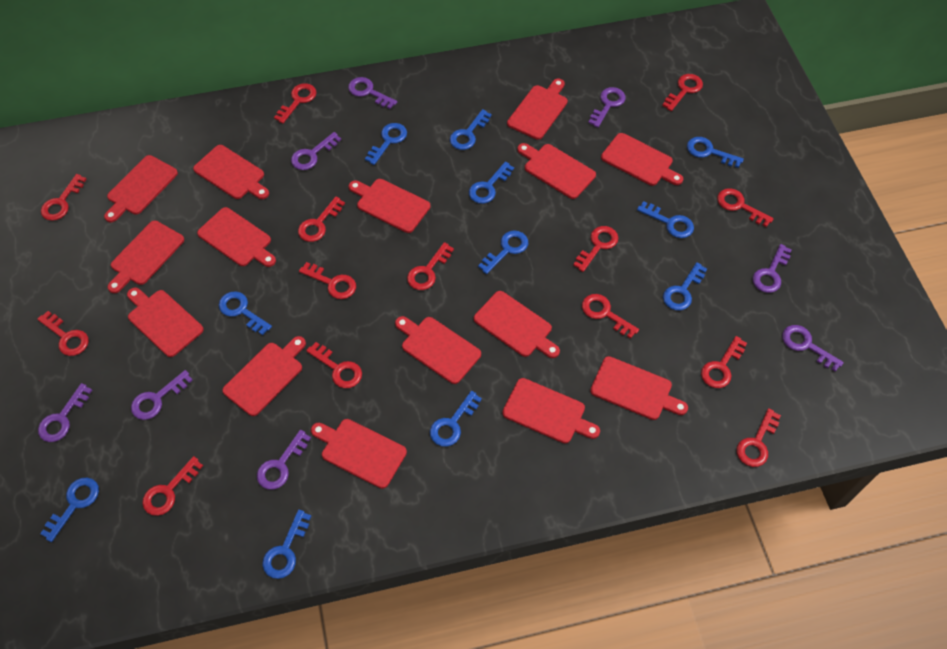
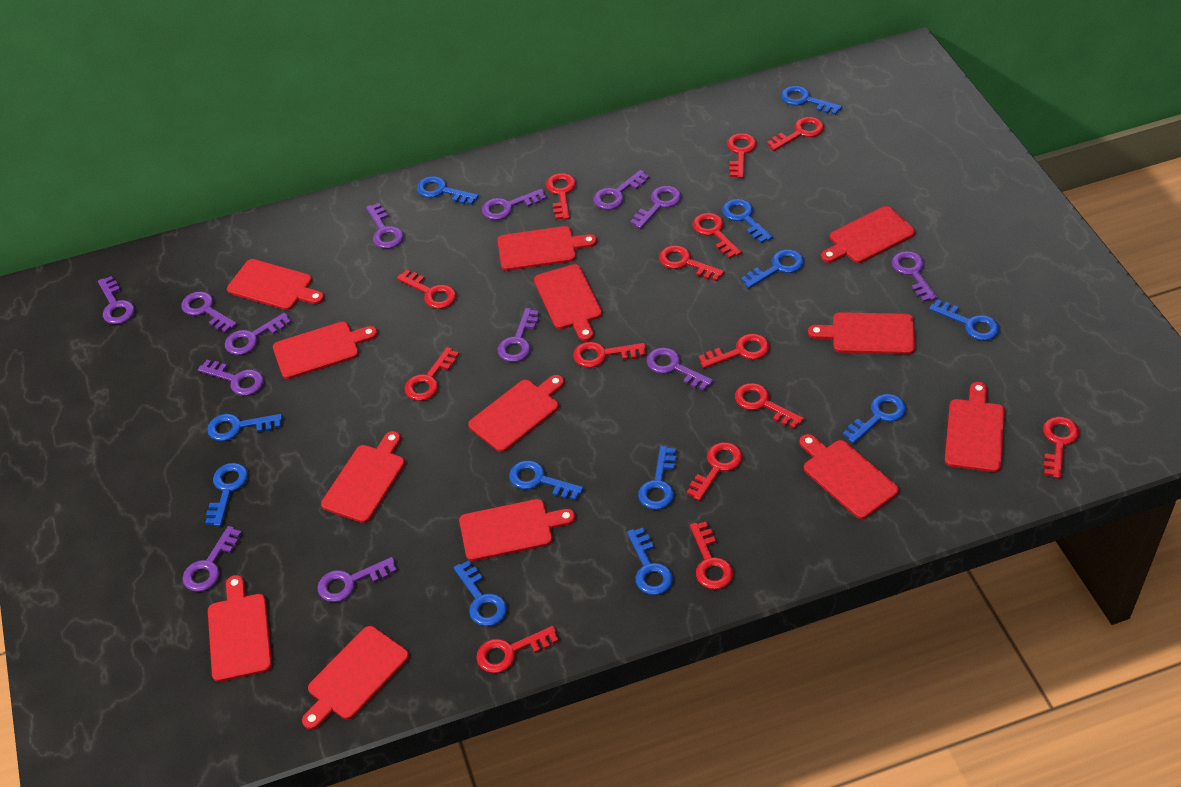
blue key: 11 -> 12
purple key: 8 -> 13
red cutting board: 15 -> 13

